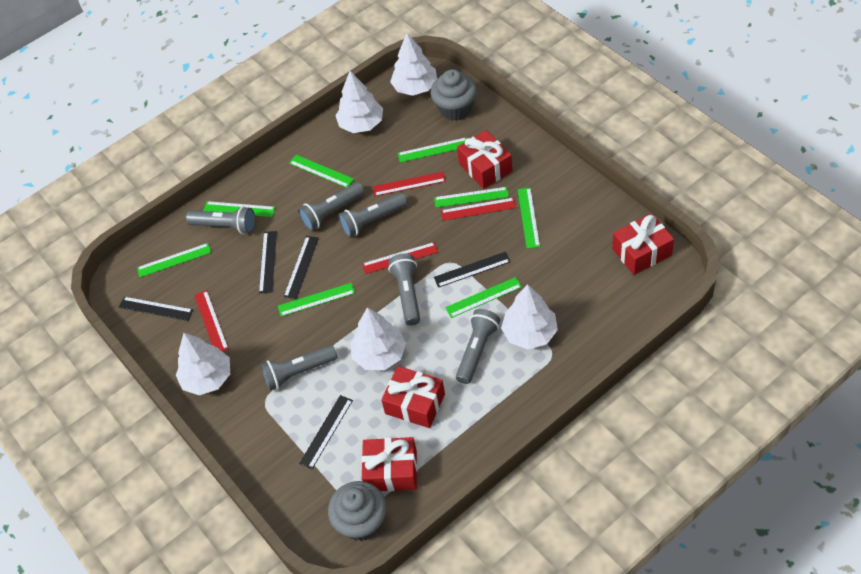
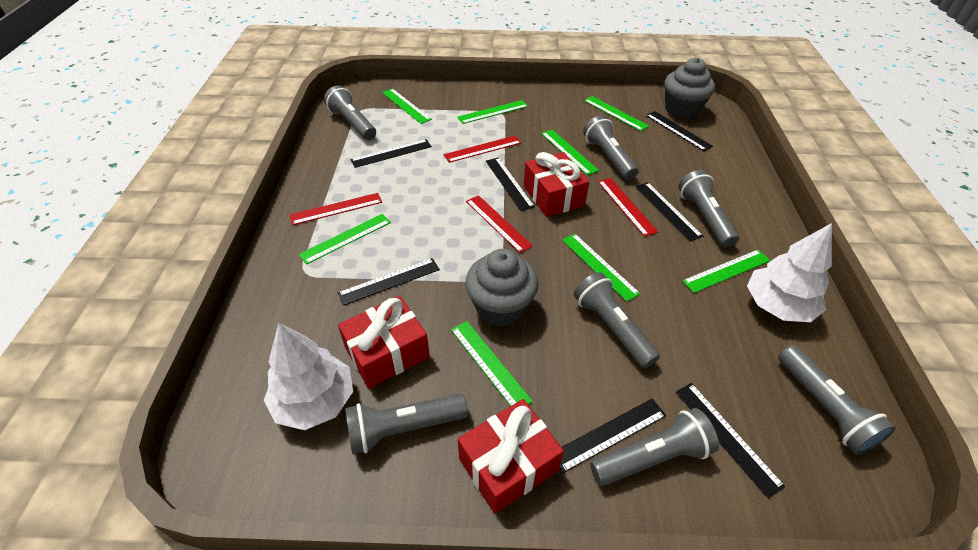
black ruler: 5 -> 7
grey flashlight: 6 -> 7
red gift: 4 -> 3
white tree: 5 -> 2

